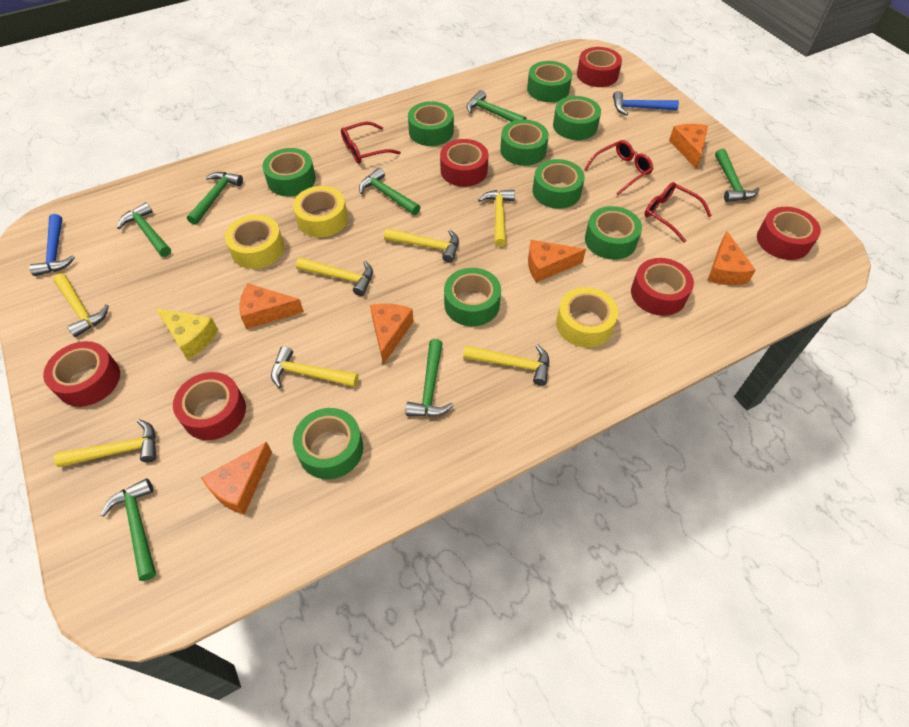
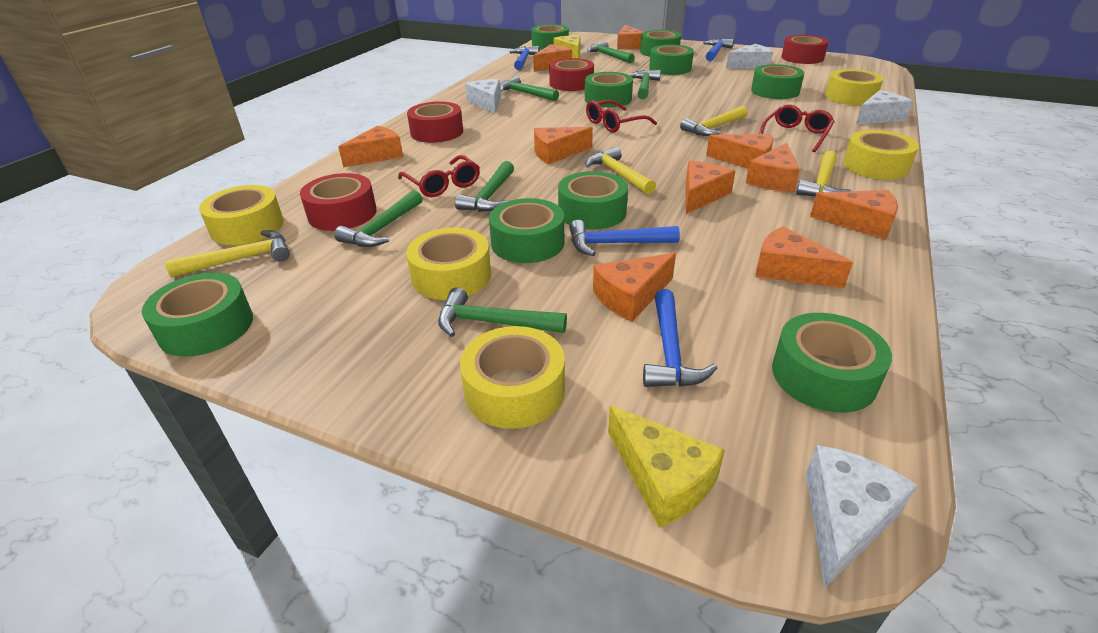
blue hammer: 2 -> 4
green hammer: 7 -> 6
orange cheese: 6 -> 10
red tape: 6 -> 4
white cheese: 0 -> 4
yellow cheese: 1 -> 2
yellow hammer: 7 -> 4
yellow tape: 3 -> 5

